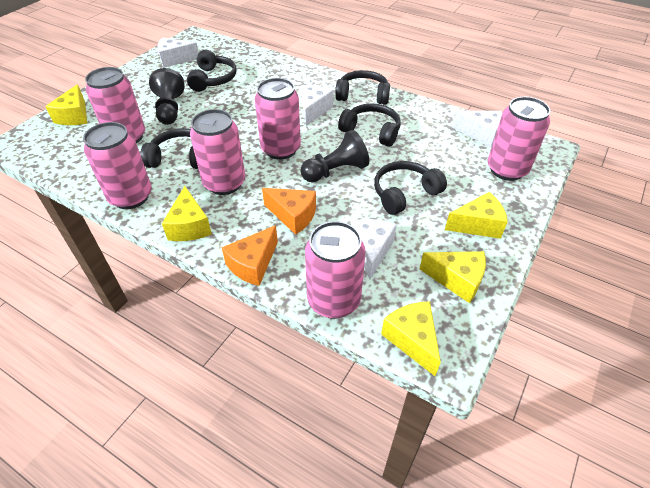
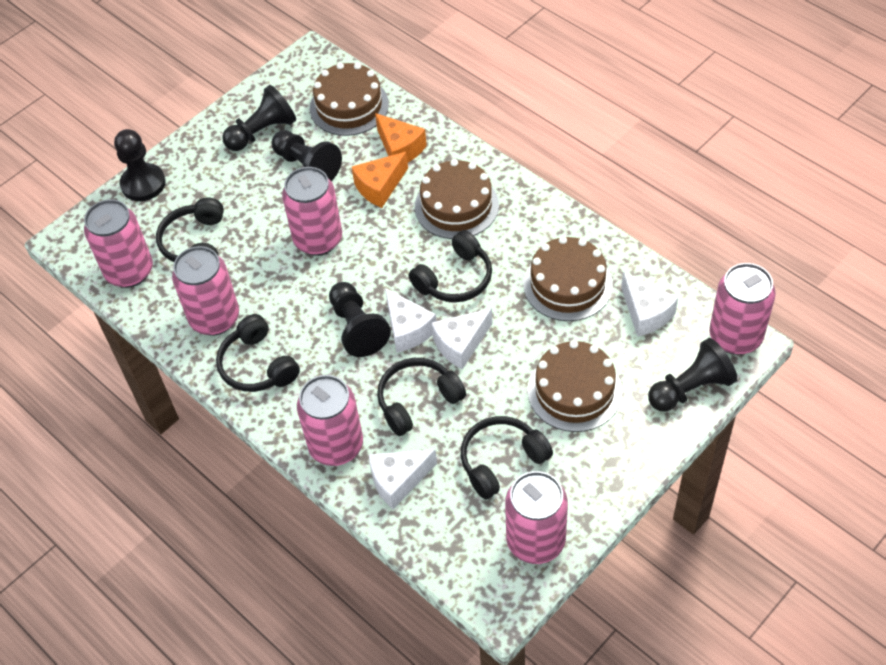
black pawn: 2 -> 5
brown cake: 0 -> 4
yellow cheese: 5 -> 0

